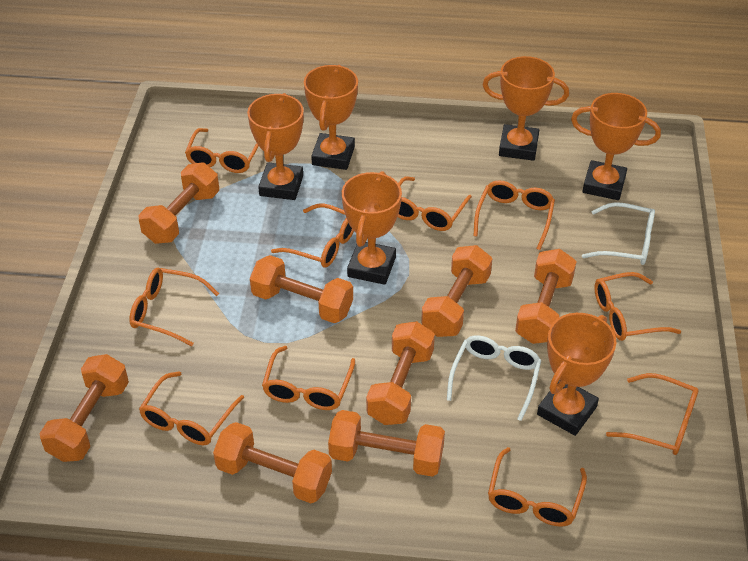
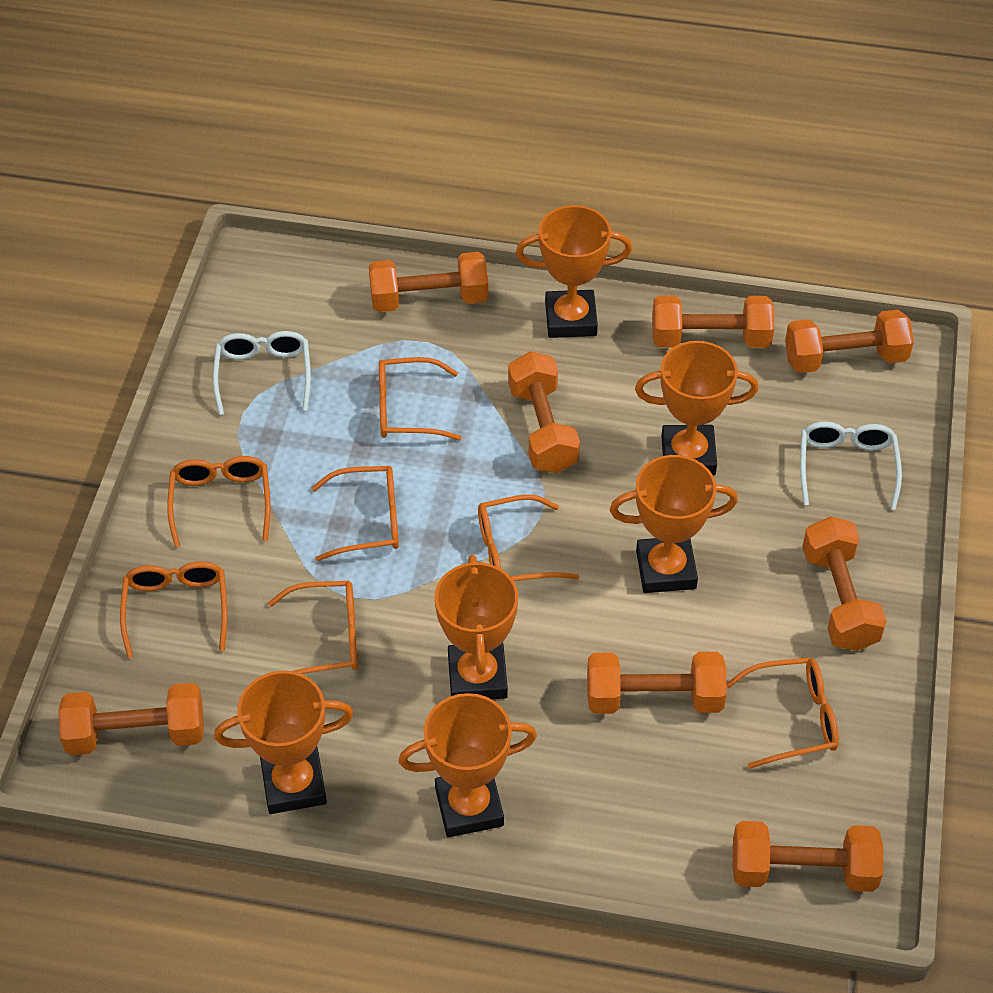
orange glasses: 10 -> 7

